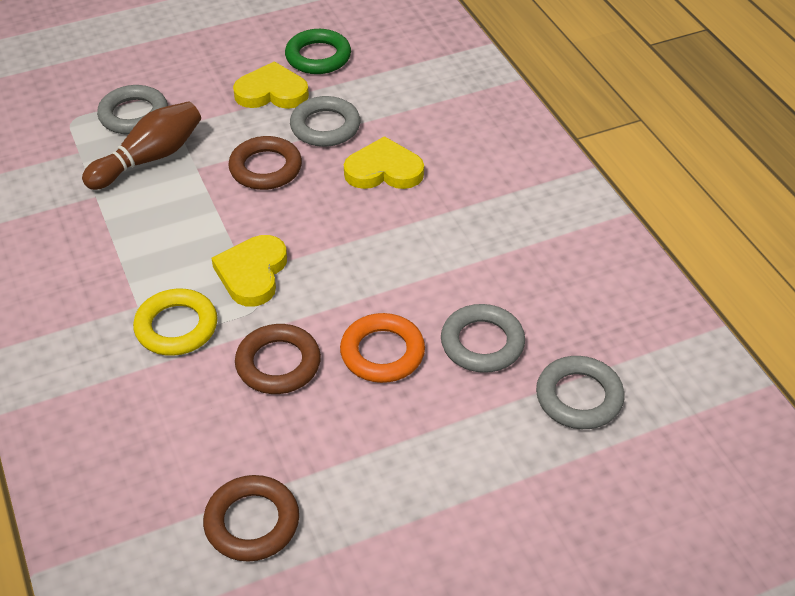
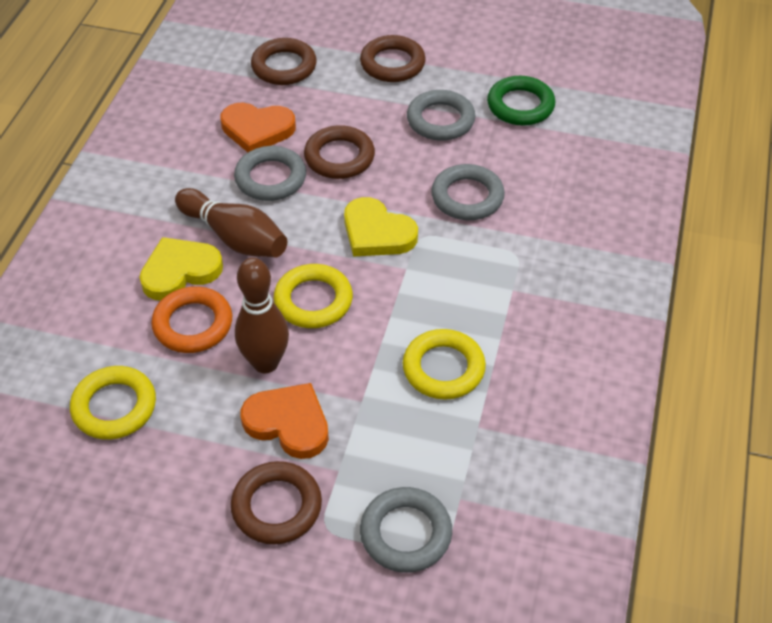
brown bowling pin: 1 -> 2
brown ring: 3 -> 4
orange heart: 0 -> 2
yellow heart: 3 -> 2
yellow ring: 1 -> 3

